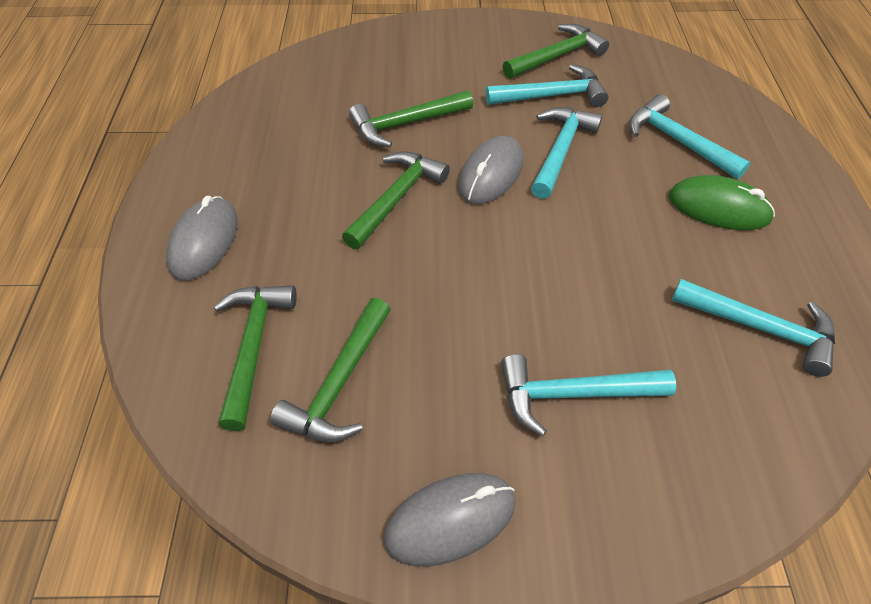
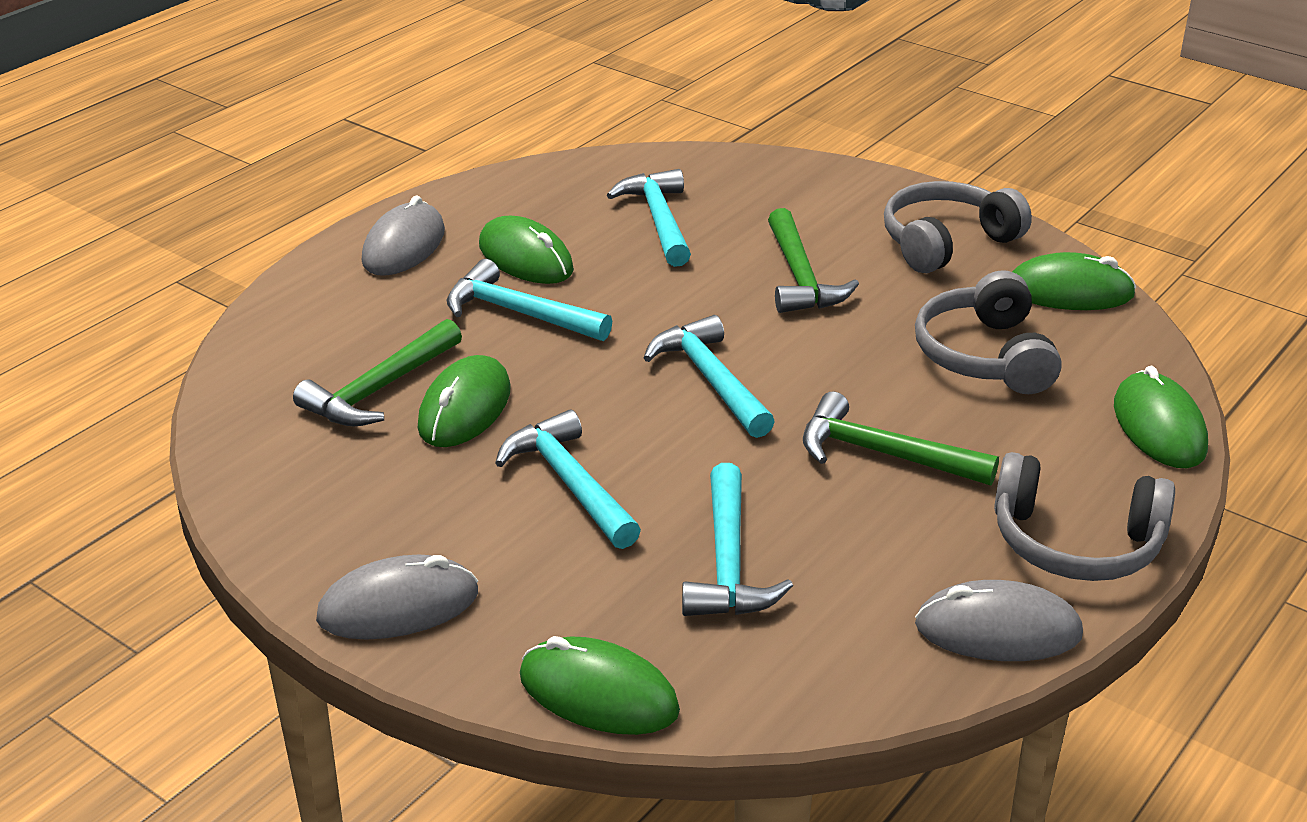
green hammer: 5 -> 3
green mouse: 1 -> 5
grey headphones: 0 -> 3

